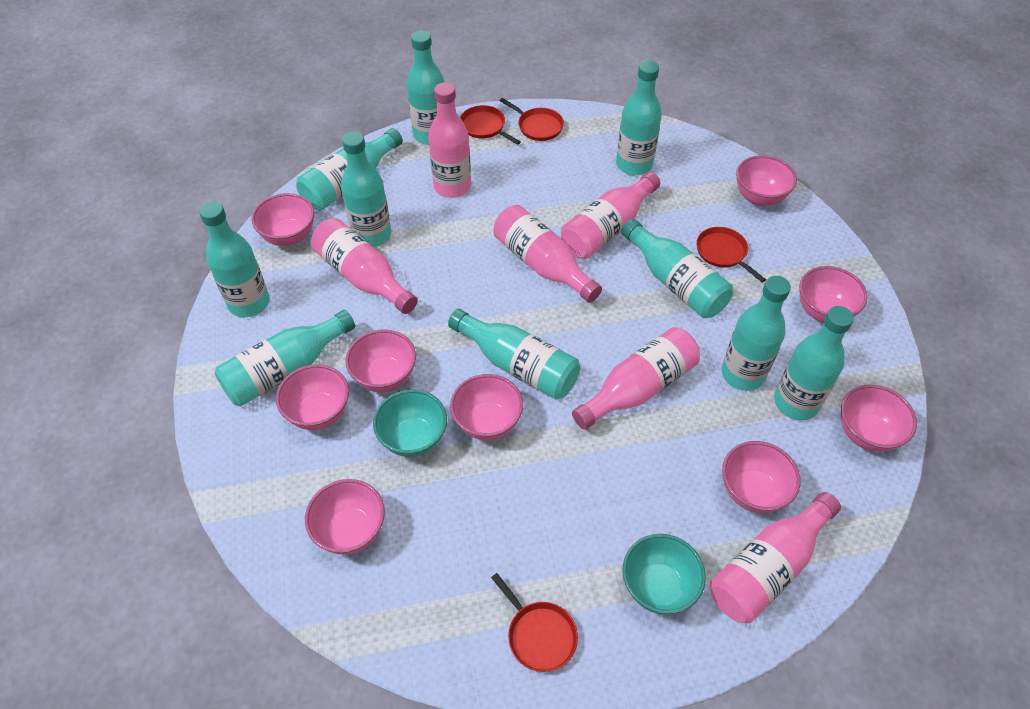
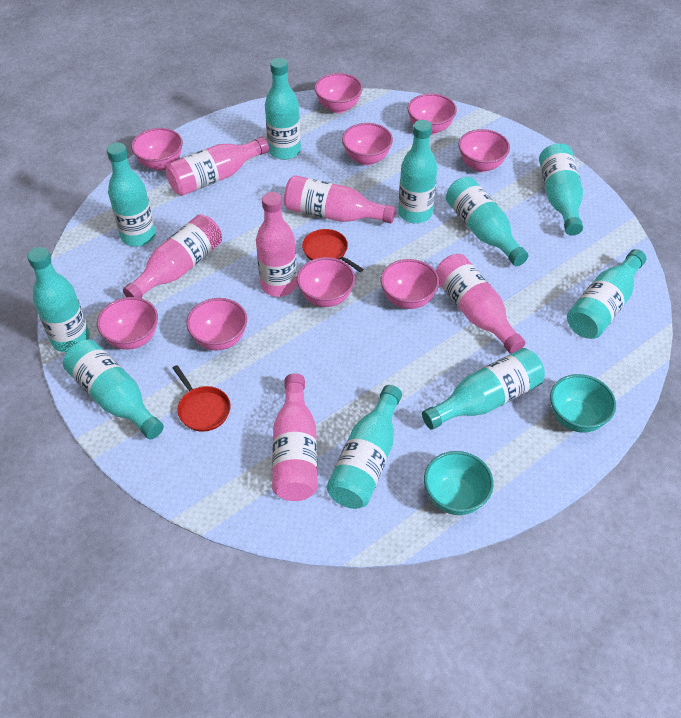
red pan: 4 -> 2

